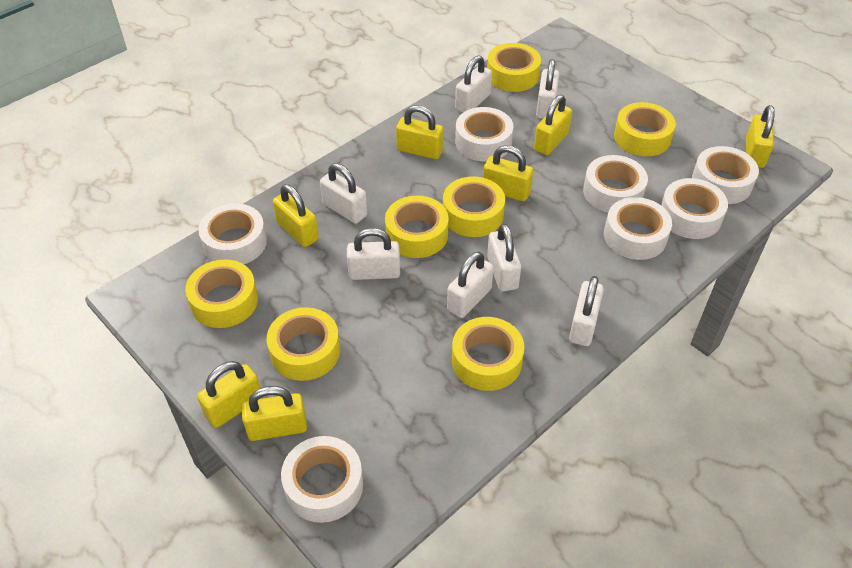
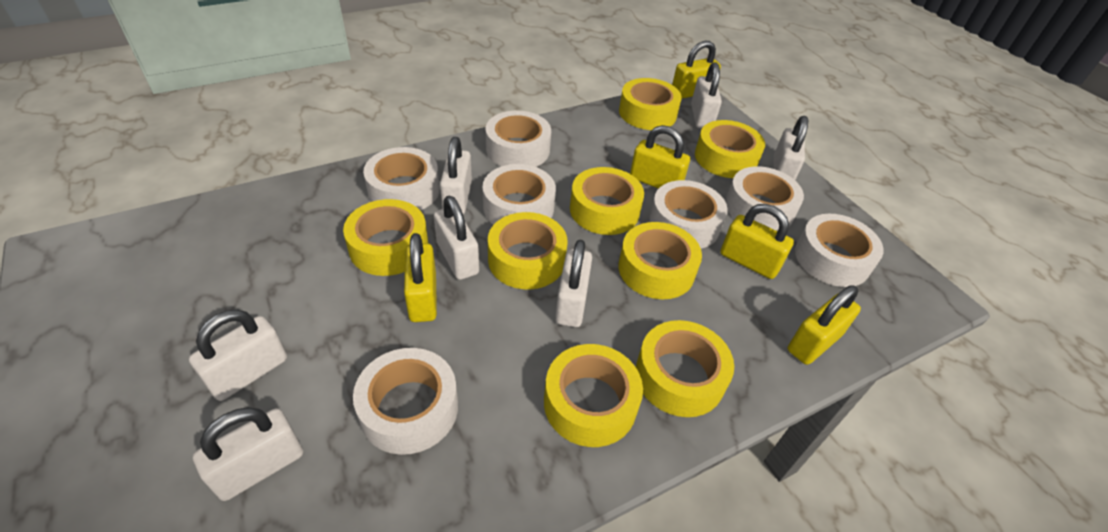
yellow padlock: 7 -> 5
yellow tape: 7 -> 8

